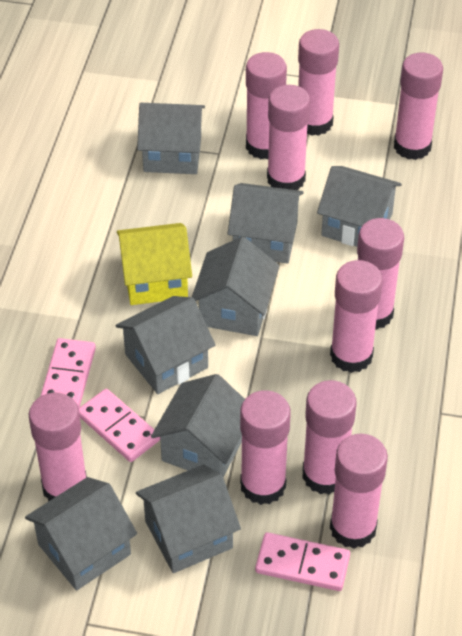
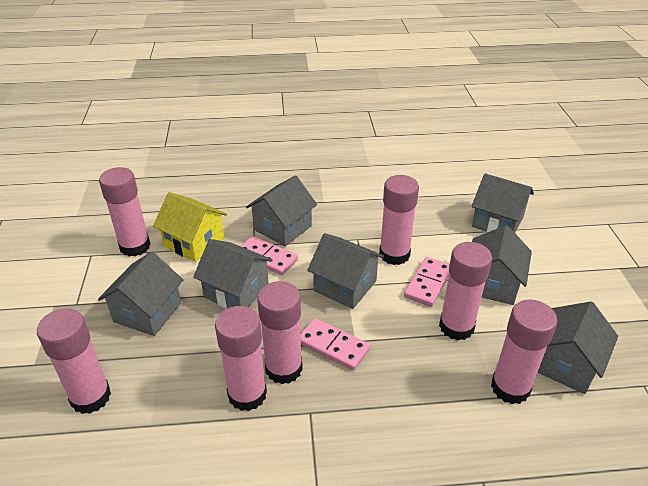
grey house: 8 -> 7
pink glue stick: 10 -> 7

